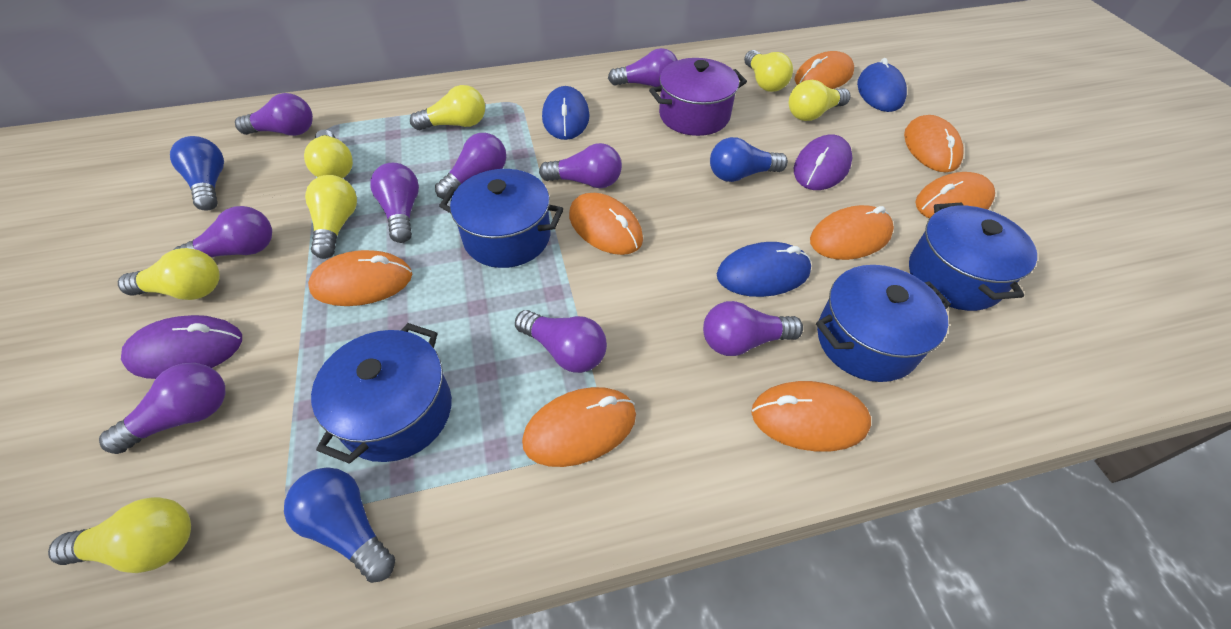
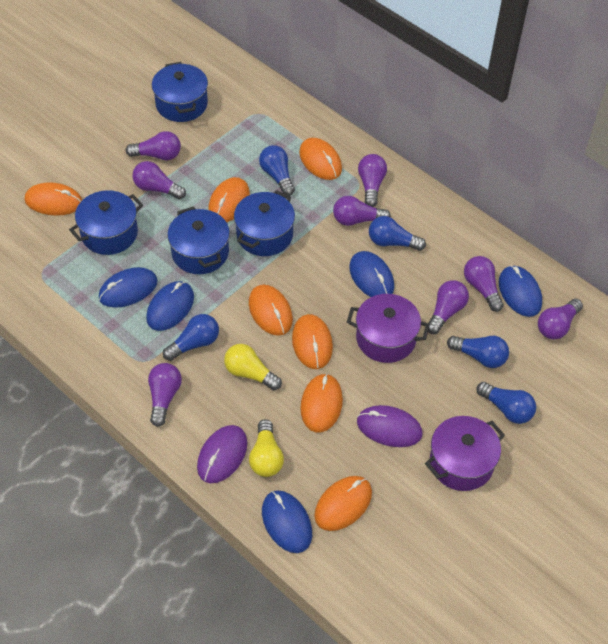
blue light bulb: 3 -> 5
blue mouse: 3 -> 5
orange mouse: 8 -> 7
purple light bulb: 9 -> 8
purple pot: 1 -> 2
yellow light bulb: 7 -> 2

